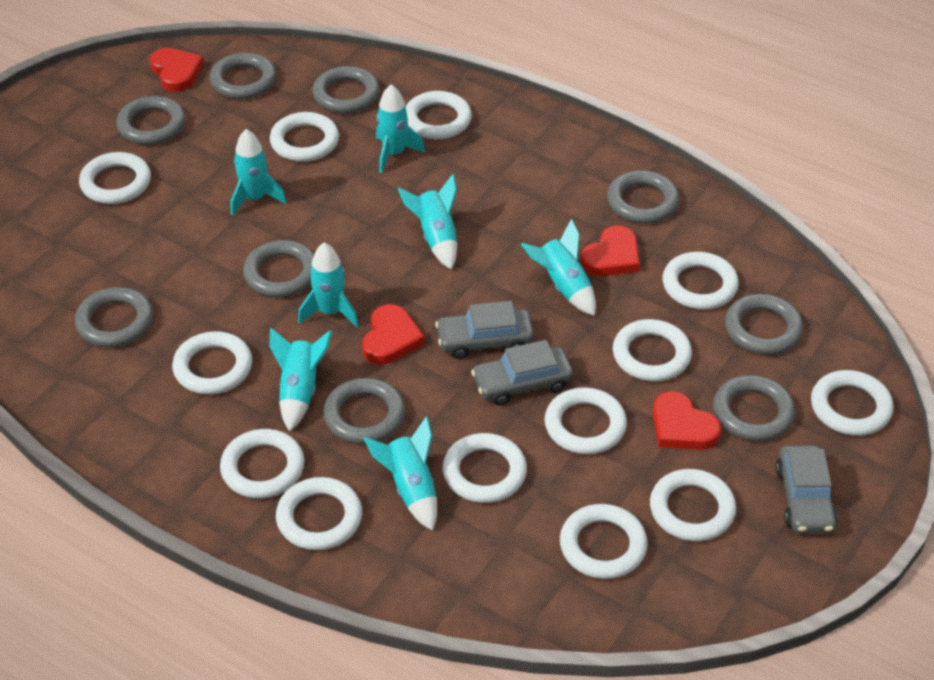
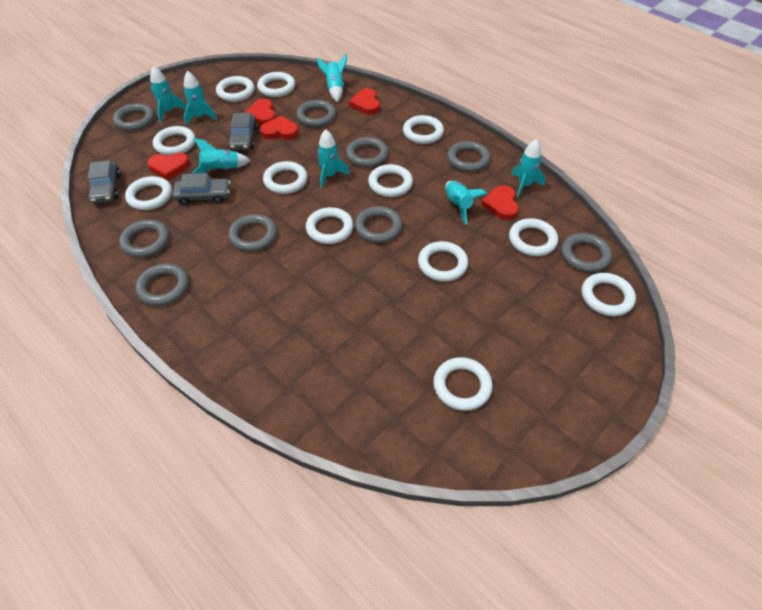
red heart: 4 -> 5
white ring: 13 -> 12

